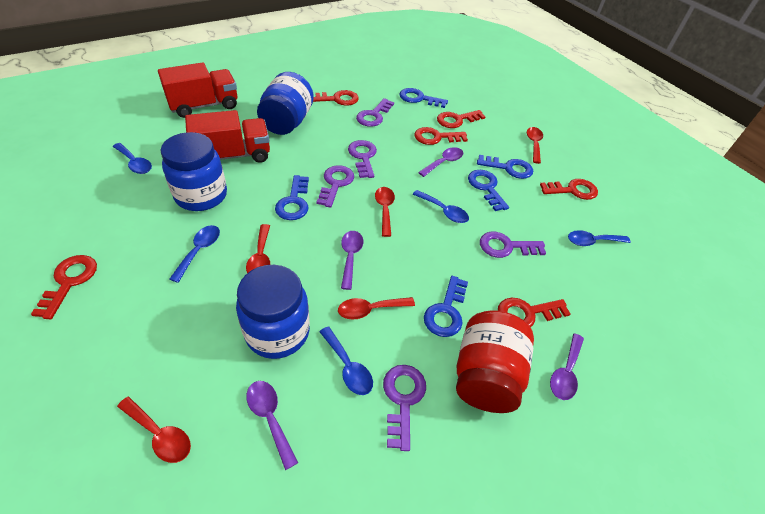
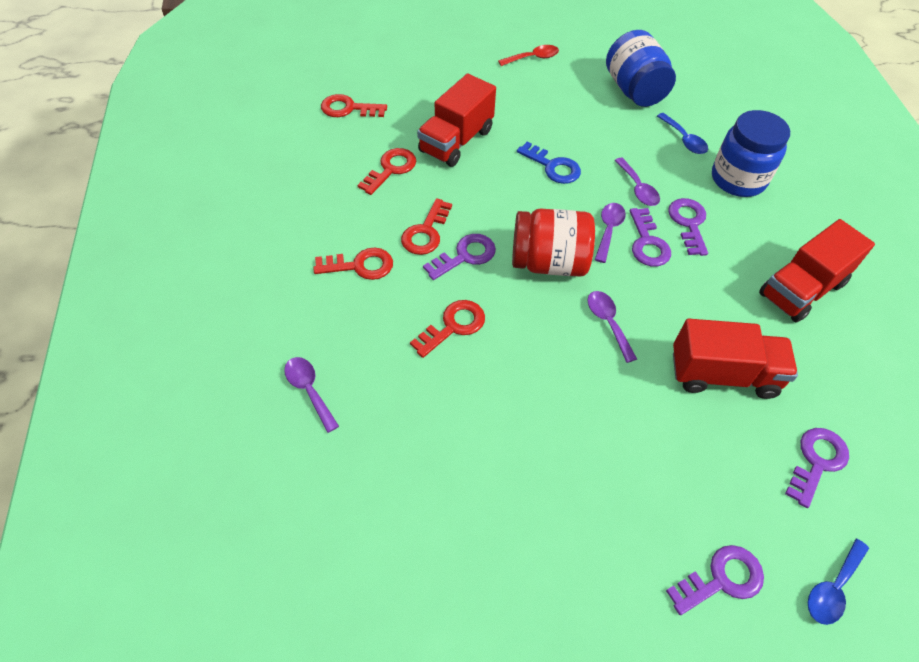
blue jar: 3 -> 2
blue key: 5 -> 1
blue spoon: 5 -> 2
red key: 6 -> 5
red spoon: 5 -> 1
red truck: 2 -> 3

